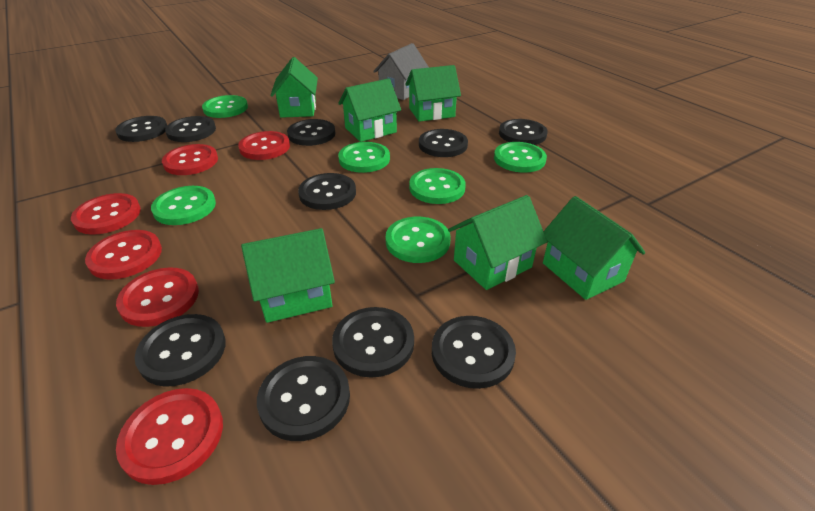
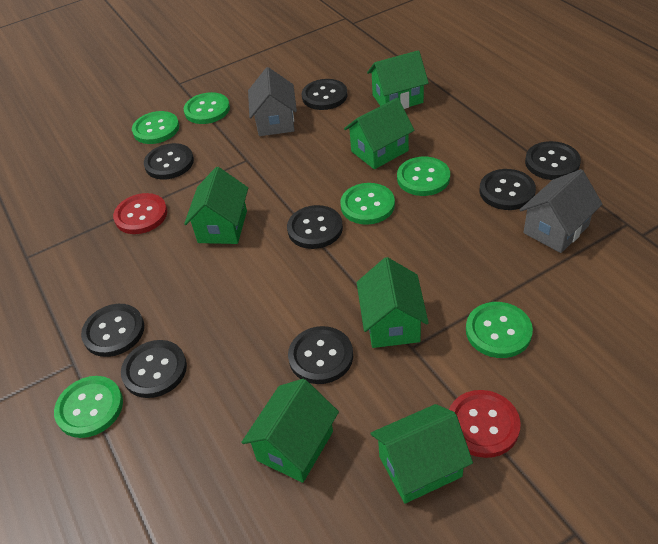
black button: 10 -> 8
grey house: 1 -> 2
red button: 6 -> 2

